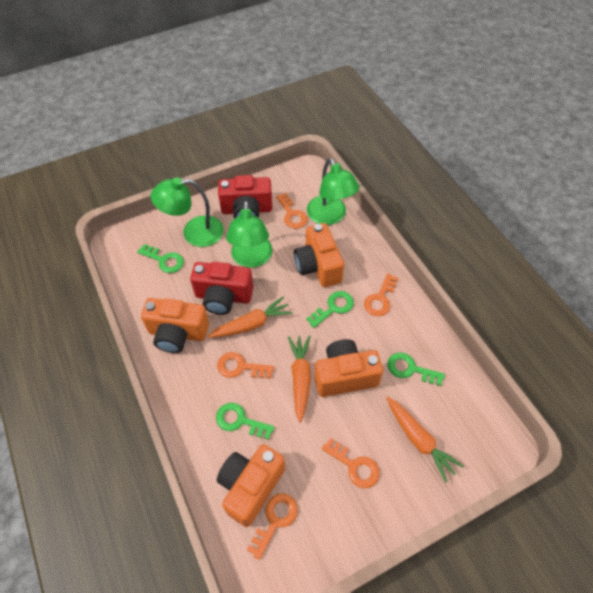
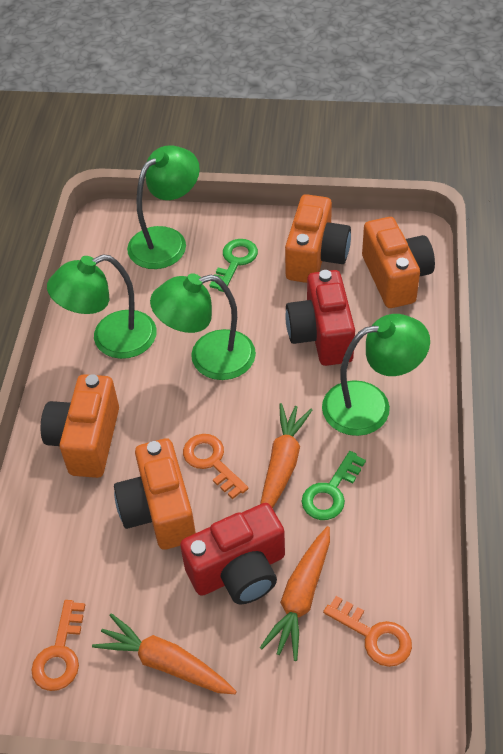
green key: 4 -> 2
green lamp: 3 -> 4
orange key: 5 -> 3

